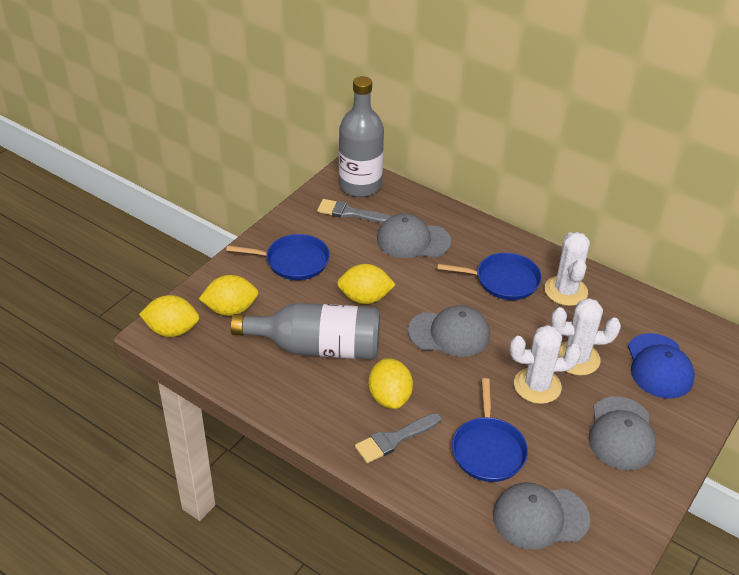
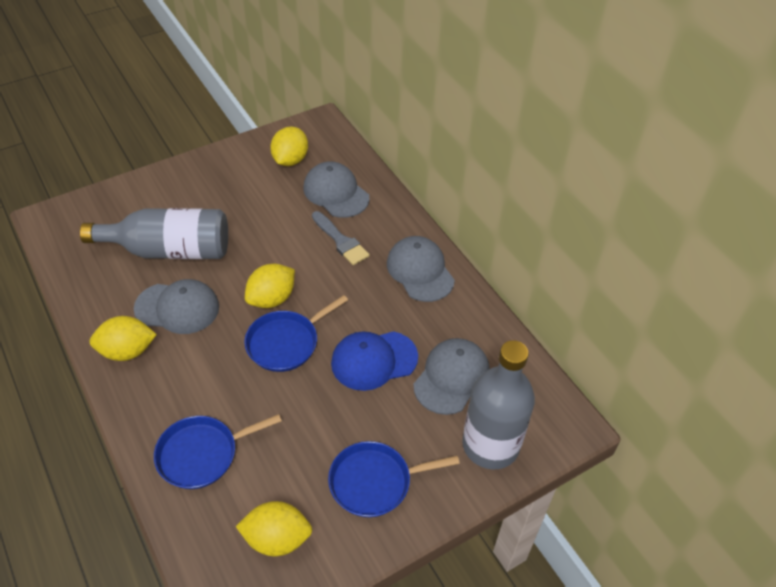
grey brush: 2 -> 1
white cactus: 3 -> 0

